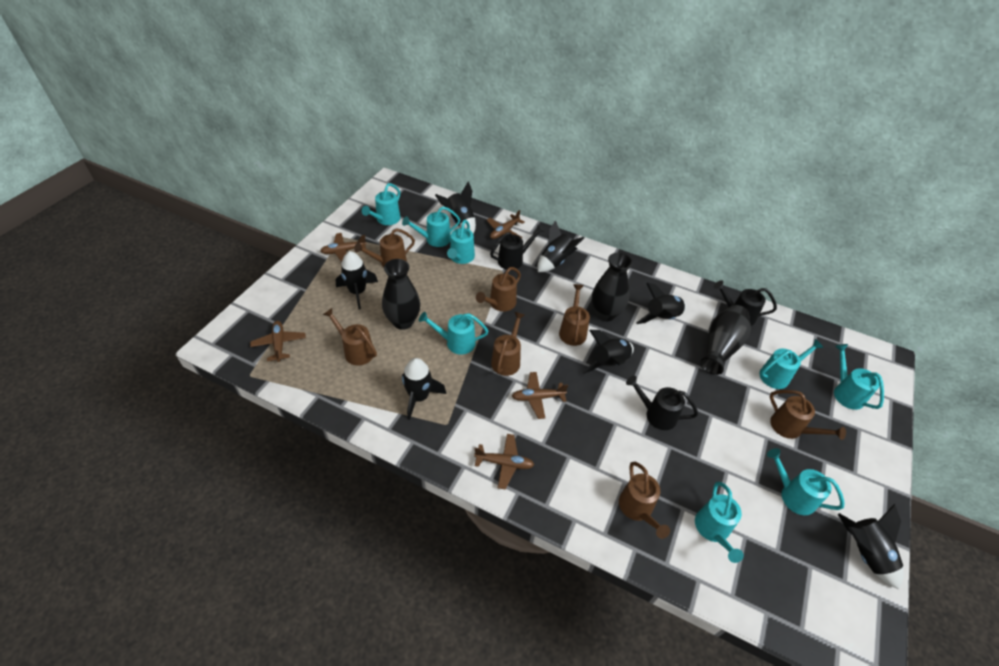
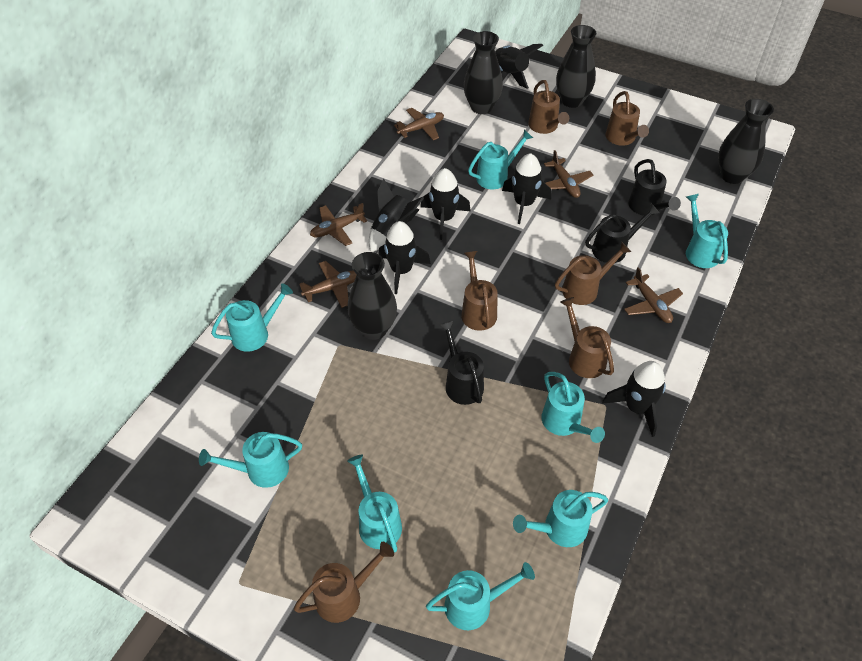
black rocket: 7 -> 6
black vase: 3 -> 4
brown watering can: 7 -> 6

